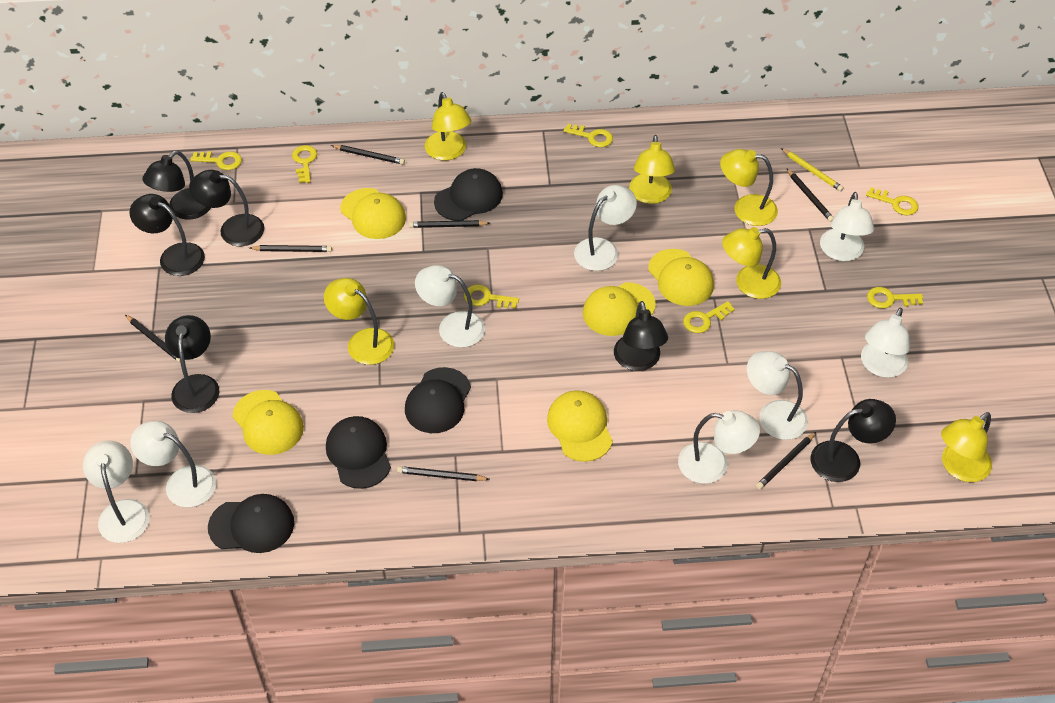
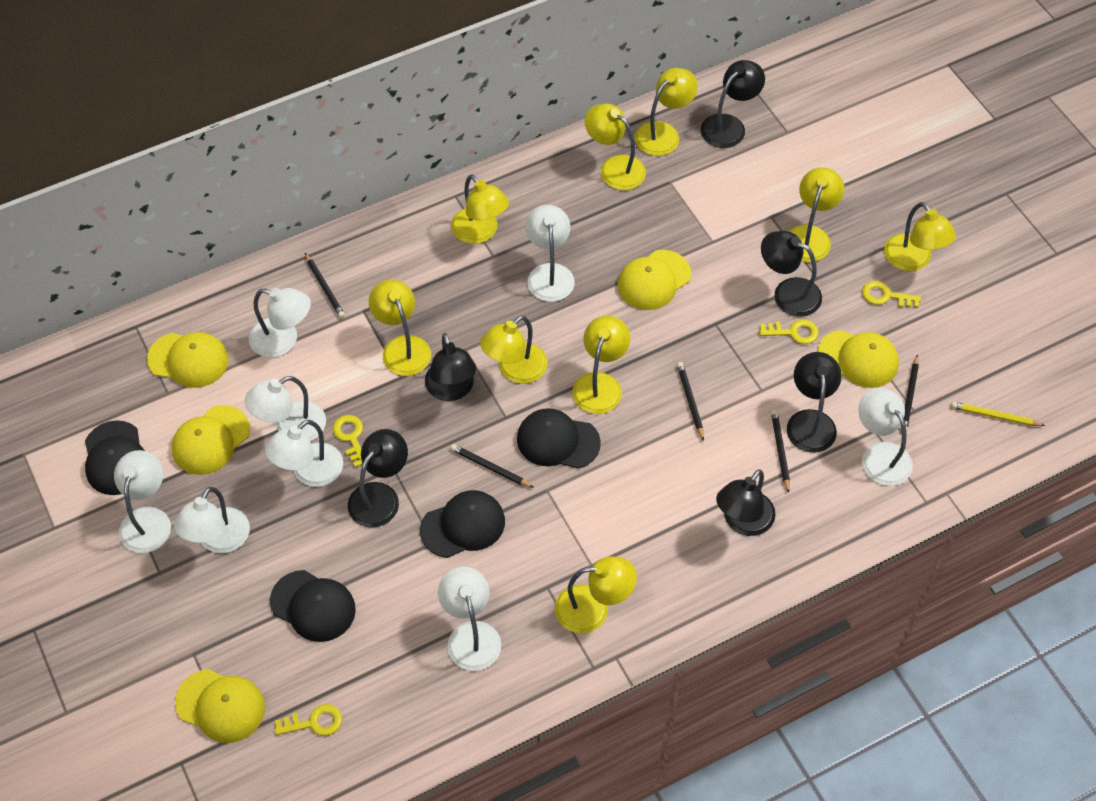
black pencil: 7 -> 5
yellow key: 7 -> 4
yellow lamp: 6 -> 9

